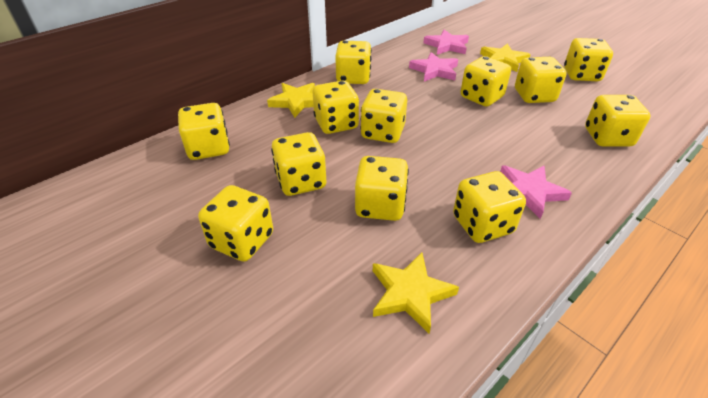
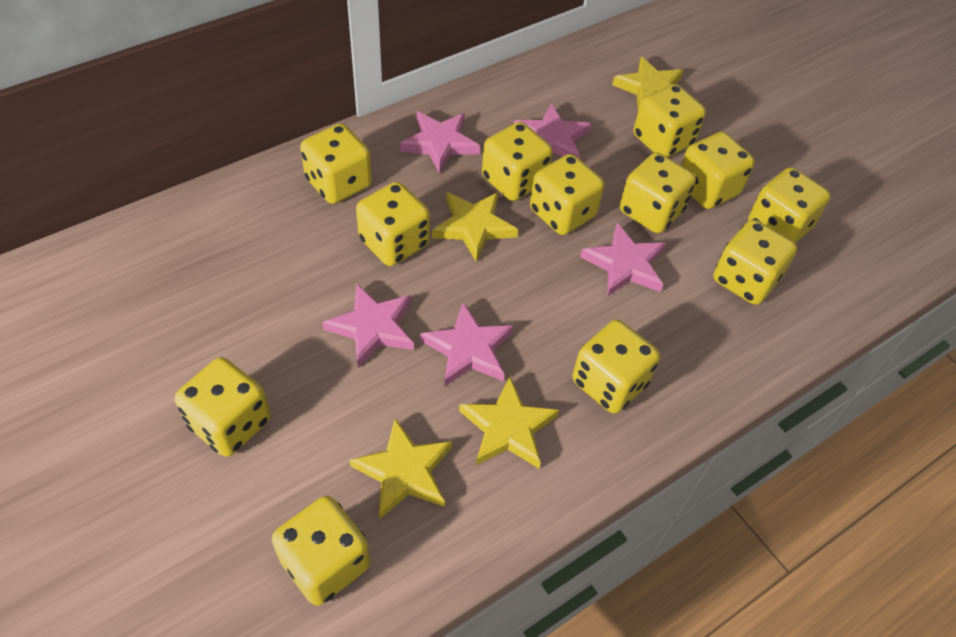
pink star: 3 -> 5
yellow star: 3 -> 4

